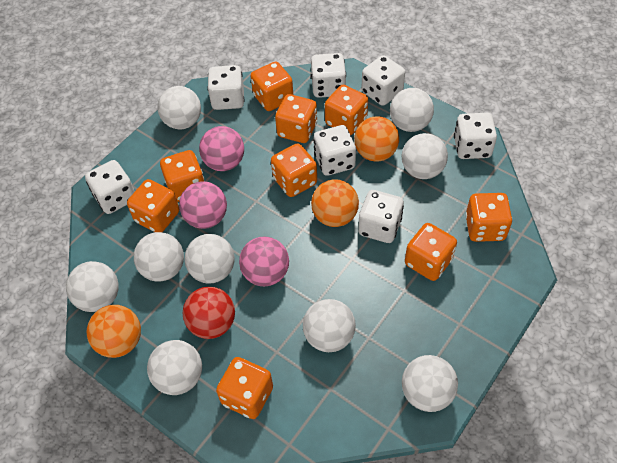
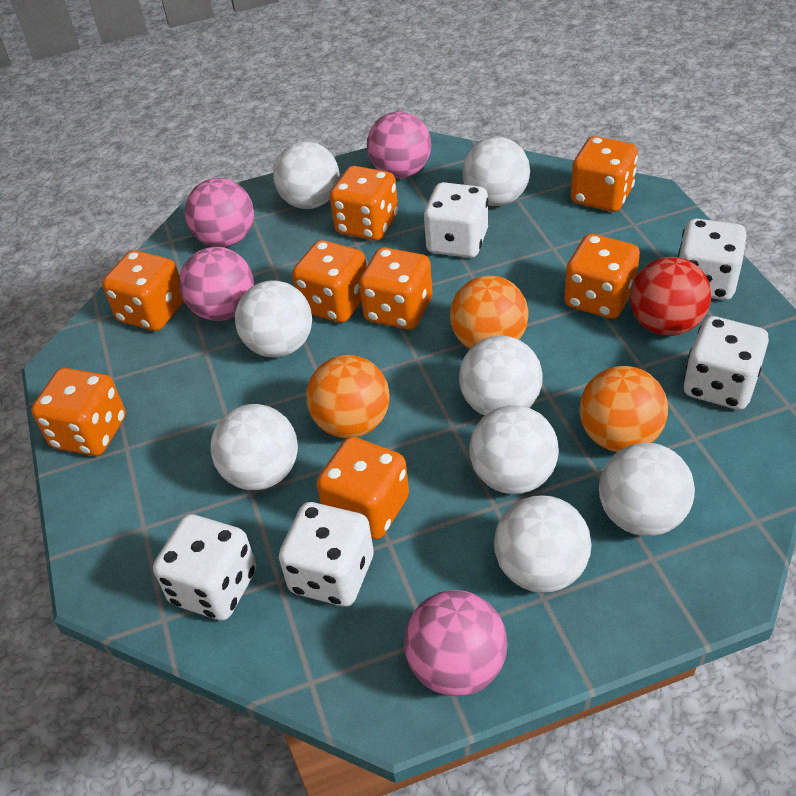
orange dice: 9 -> 8
pink ball: 3 -> 4
white ball: 9 -> 8
white dice: 7 -> 5

